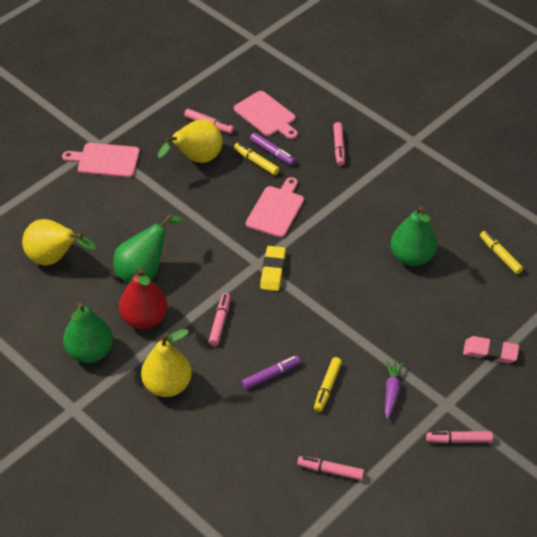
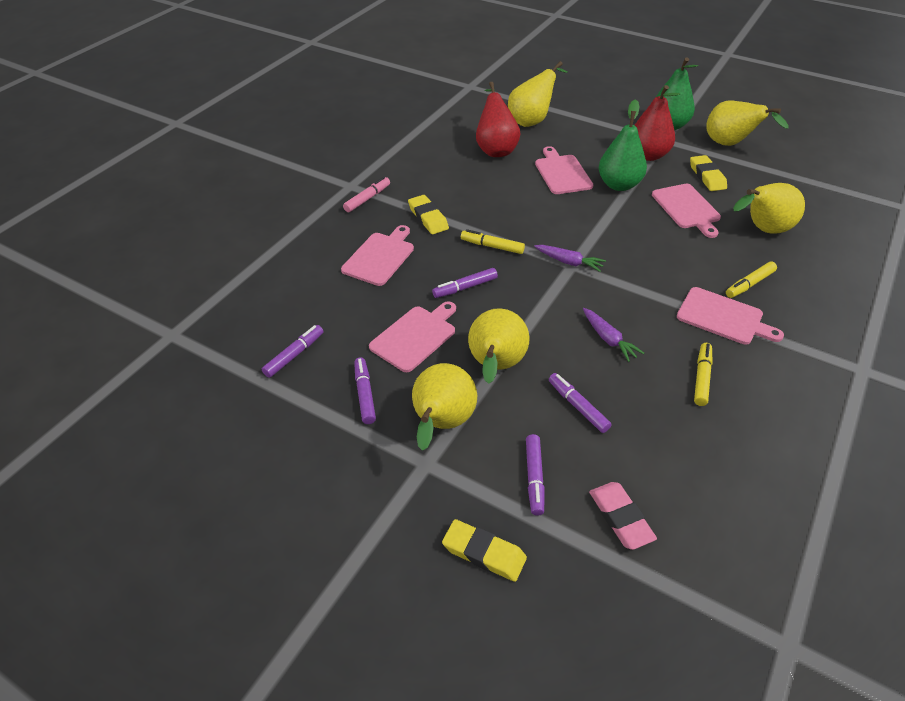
green pear: 3 -> 2
pink cutting board: 3 -> 5
pink marker: 5 -> 1
purple carrot: 1 -> 2
purple marker: 2 -> 5
red pear: 1 -> 2
yellow eraser: 1 -> 3
yellow pear: 3 -> 5

